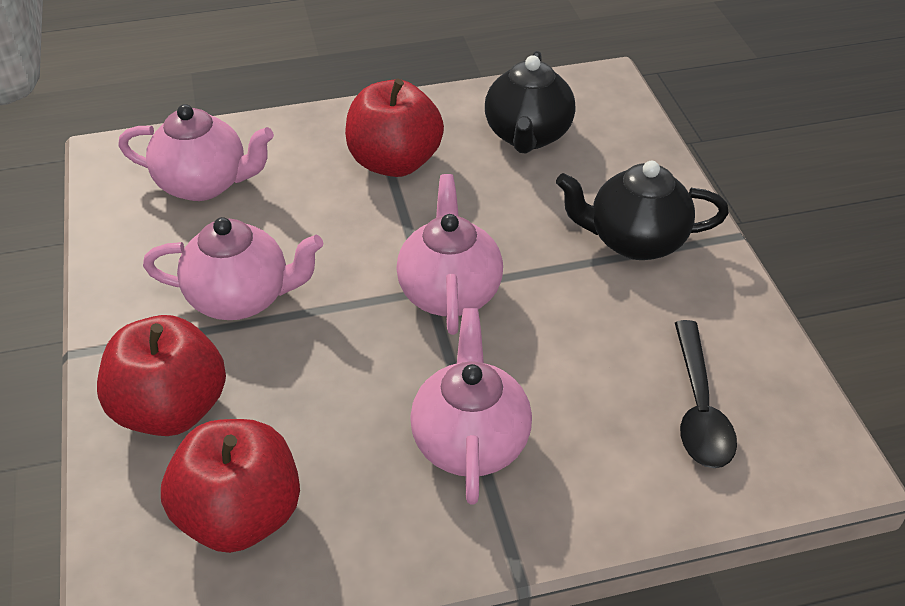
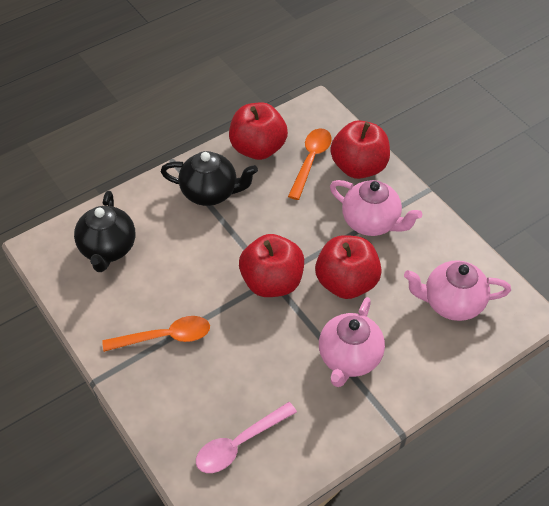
black spoon: 1 -> 0
orange spoon: 0 -> 2
pink spoon: 0 -> 1
pink teapot: 4 -> 3
red apple: 3 -> 4

